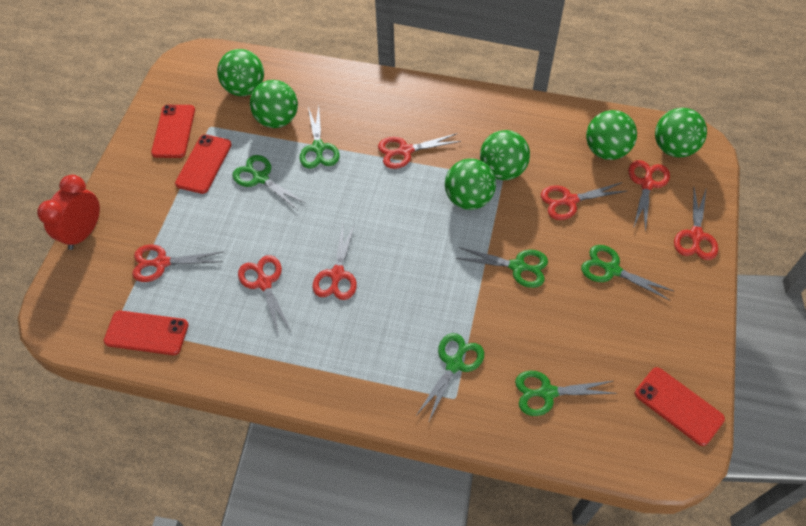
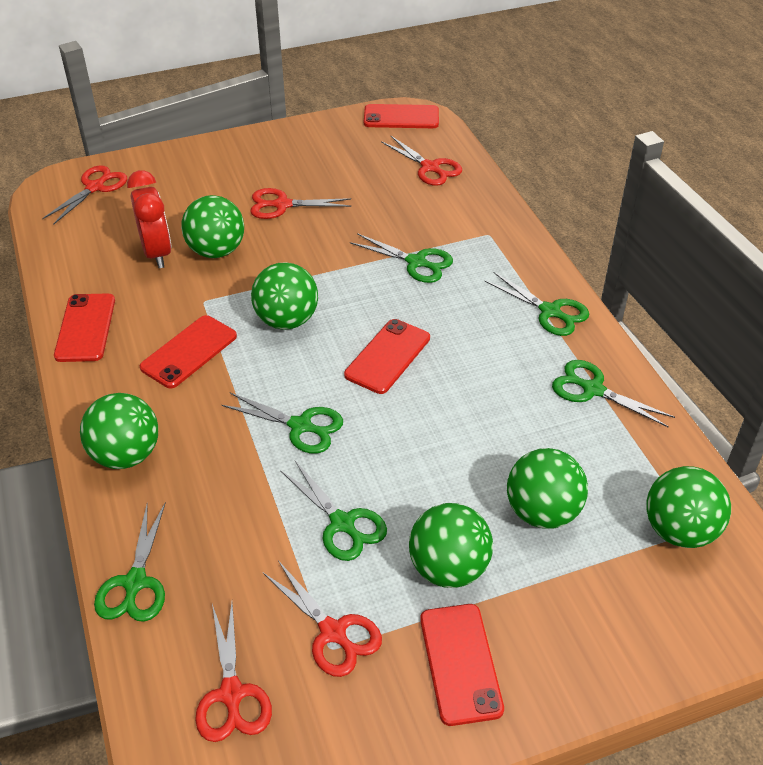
red phone: 4 -> 5
red scissors: 7 -> 5

